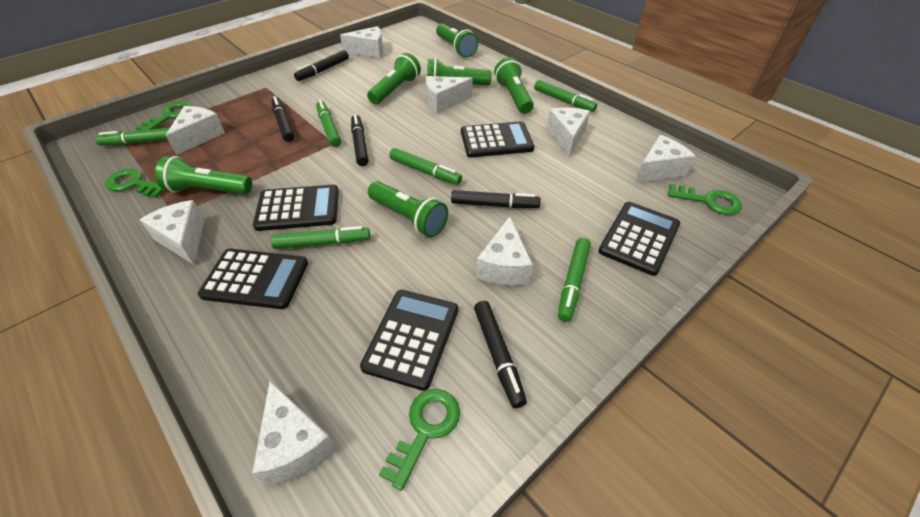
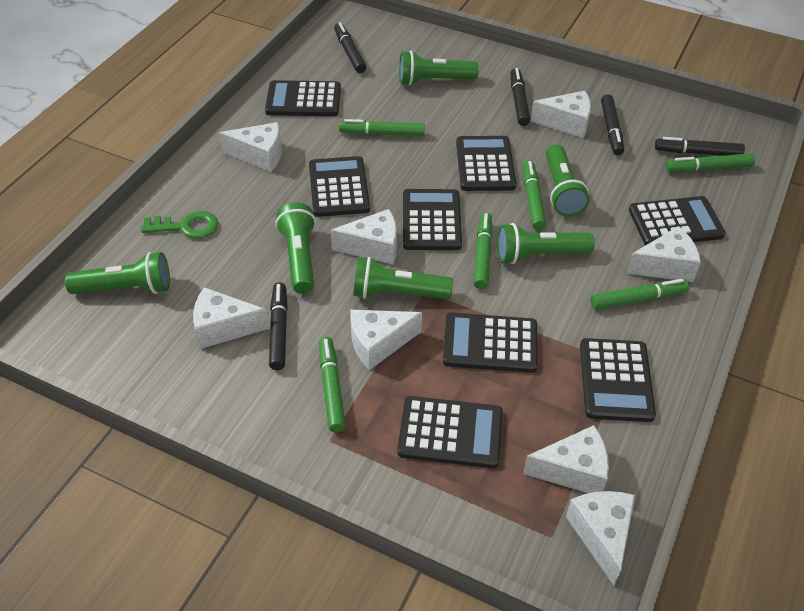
black calculator: 5 -> 8
green key: 4 -> 1

